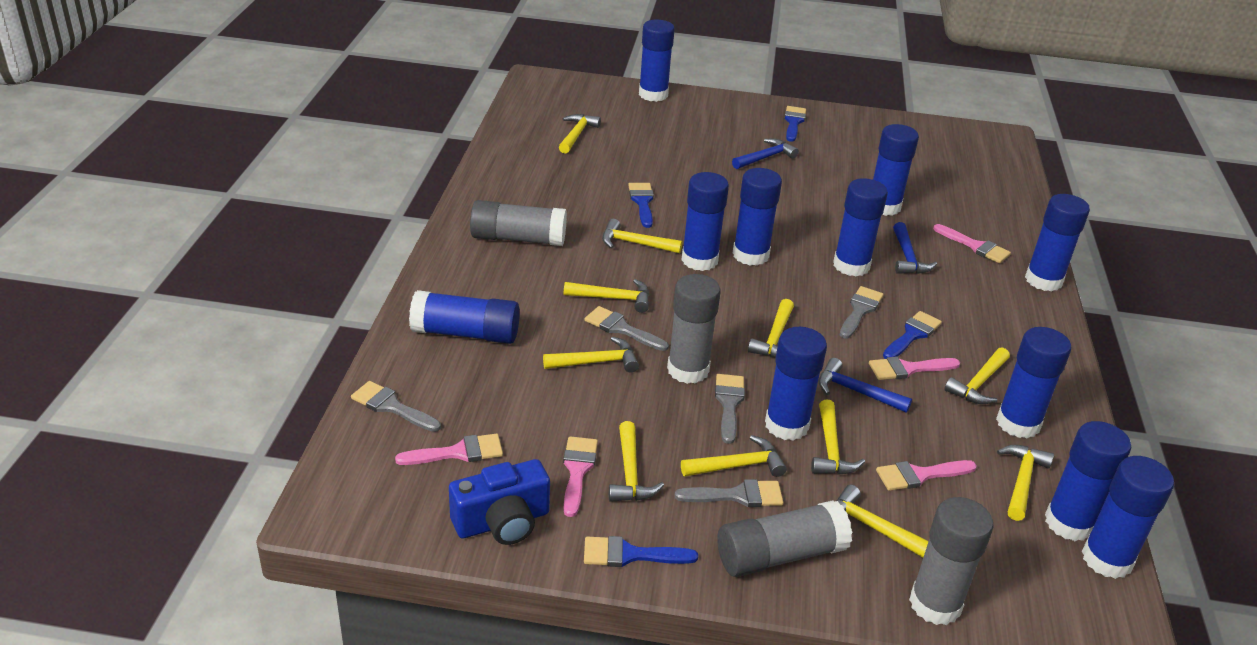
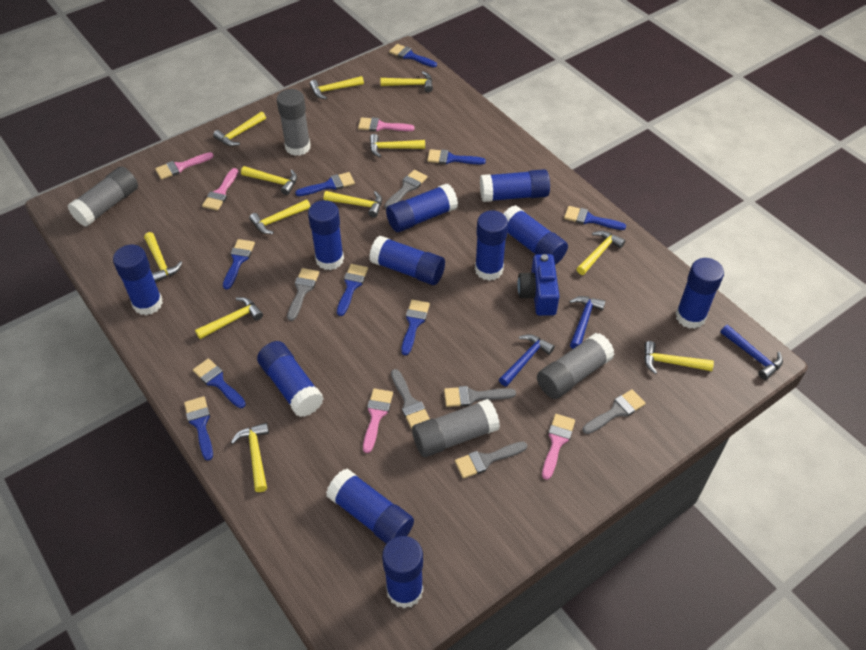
blue brush: 4 -> 9
grey brush: 5 -> 6
yellow hammer: 11 -> 12

